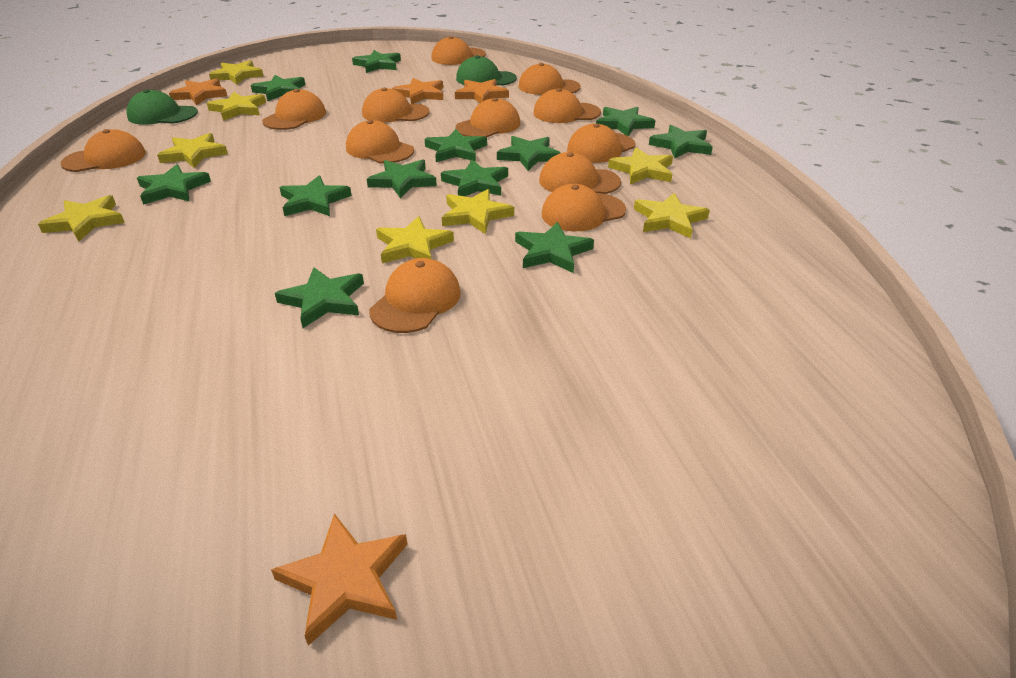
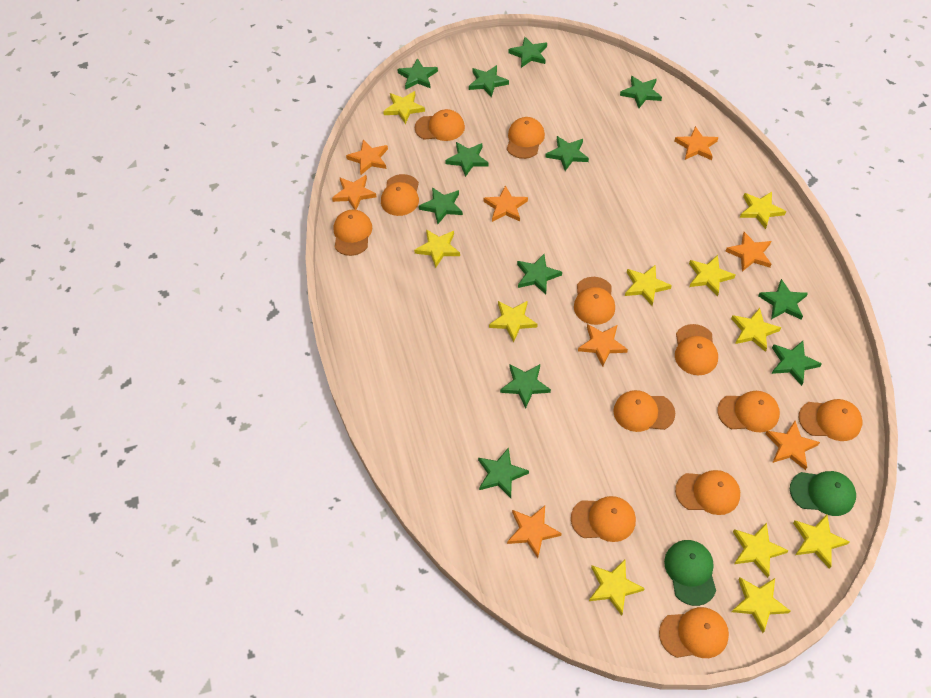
orange star: 4 -> 8
yellow star: 8 -> 11

